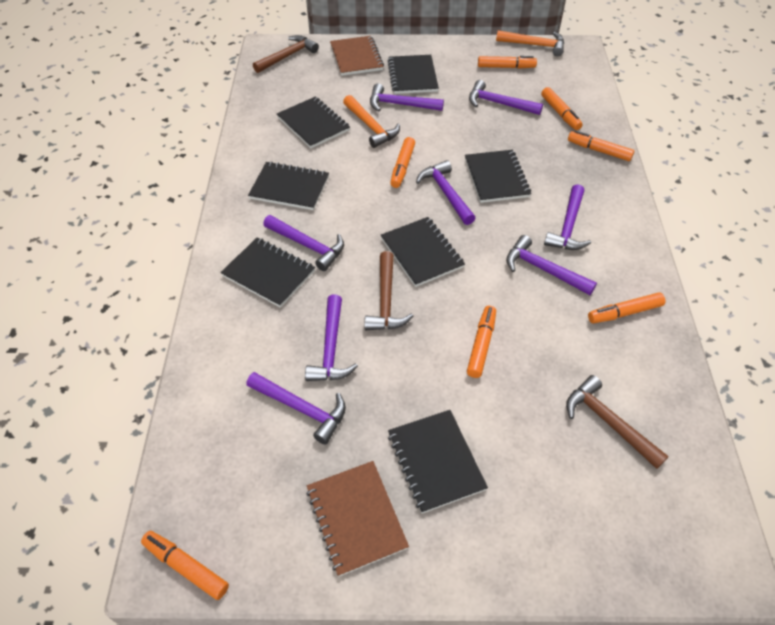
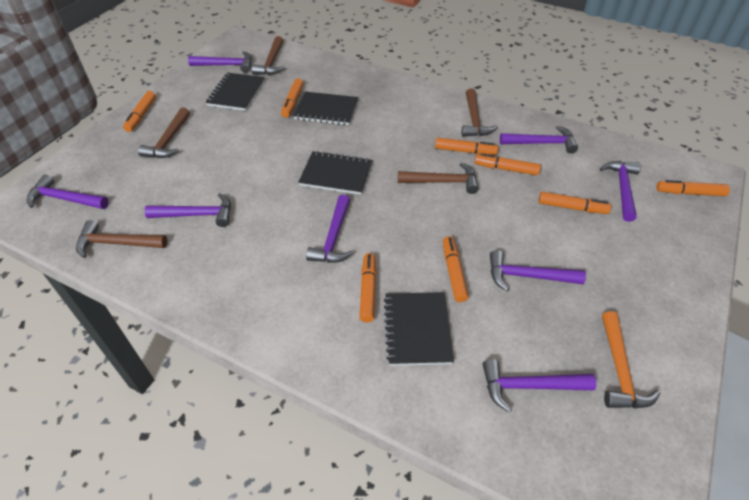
black notebook: 7 -> 4
brown hammer: 3 -> 5
brown notebook: 2 -> 0
orange hammer: 2 -> 1
orange marker: 7 -> 8

